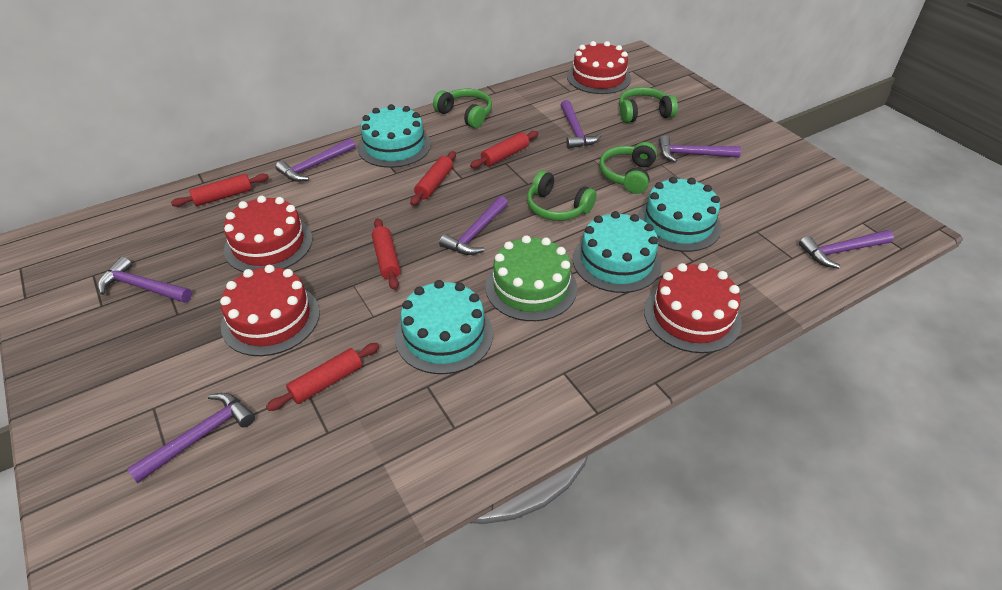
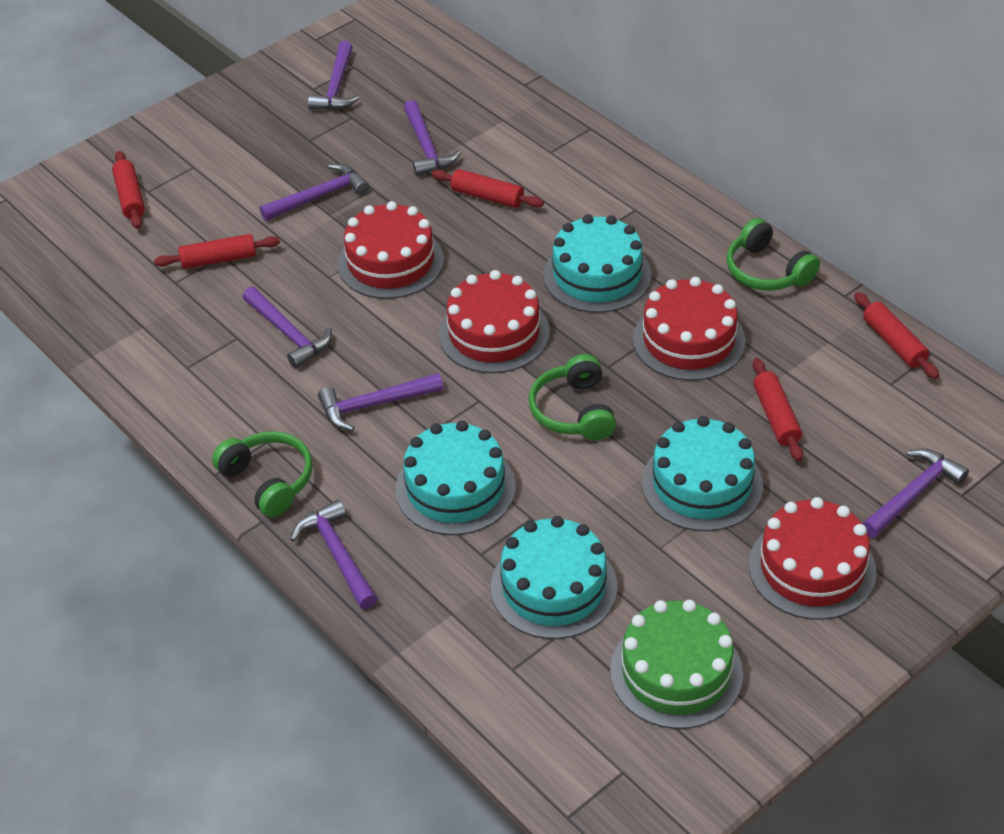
green headphones: 4 -> 3

